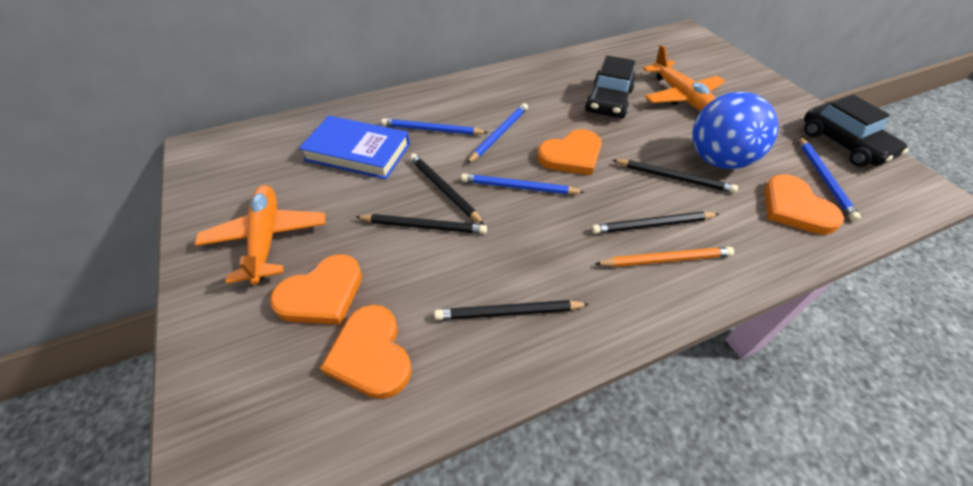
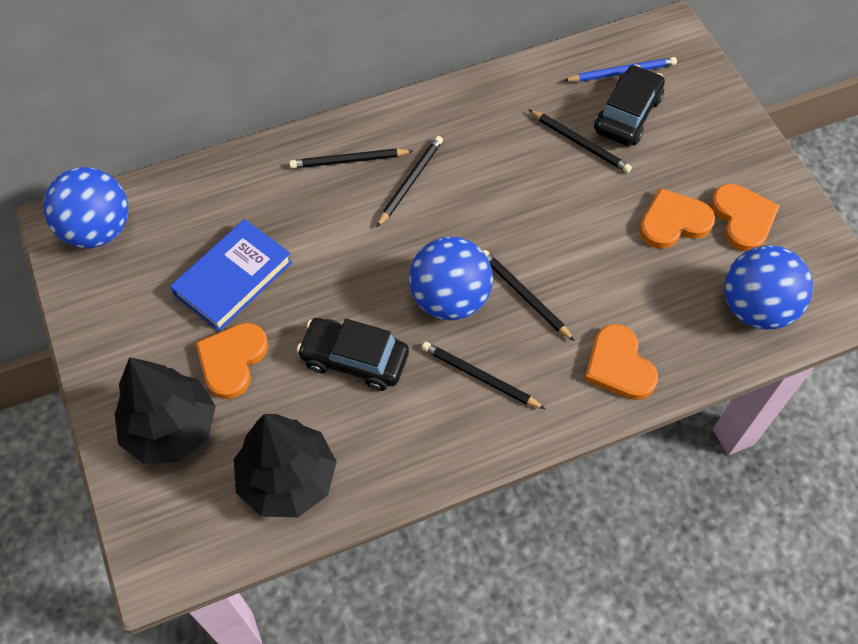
black tree: 0 -> 2
blue ball: 1 -> 3
blue pencil: 4 -> 1
orange pencil: 1 -> 0
orange plane: 2 -> 0

